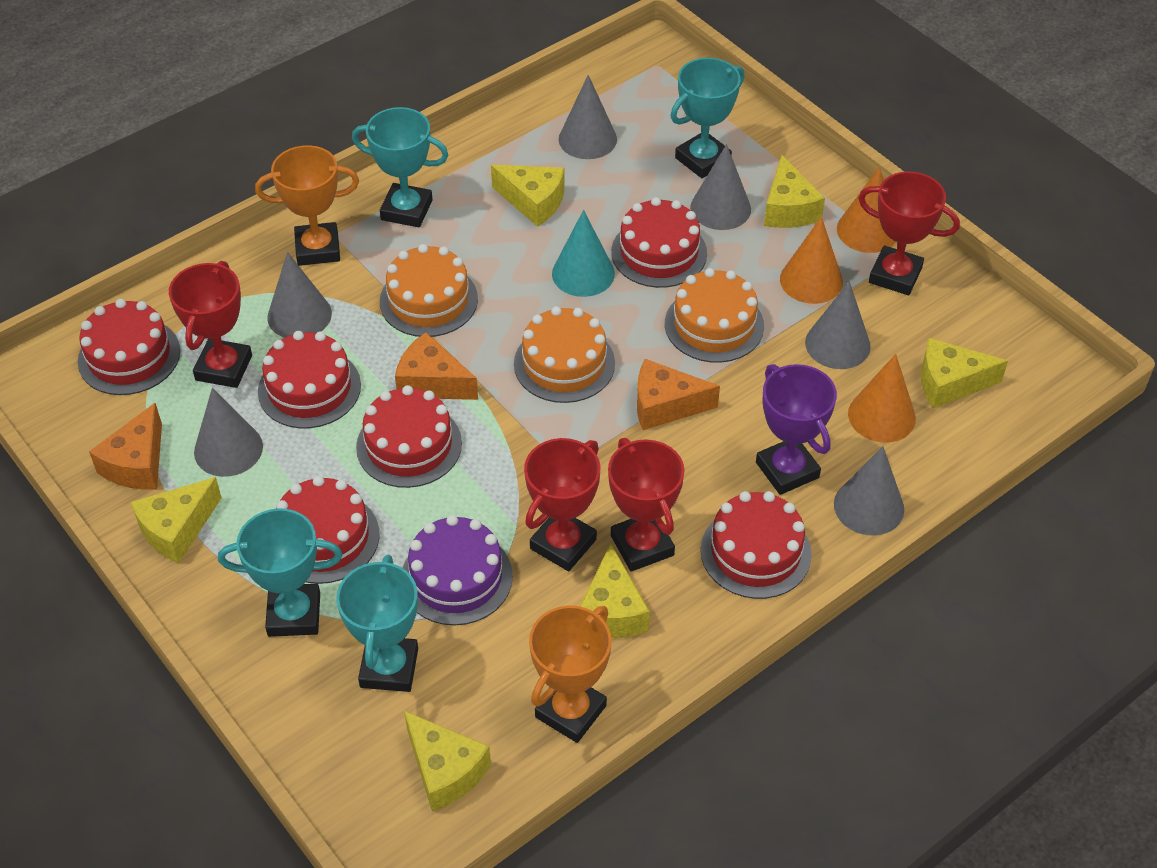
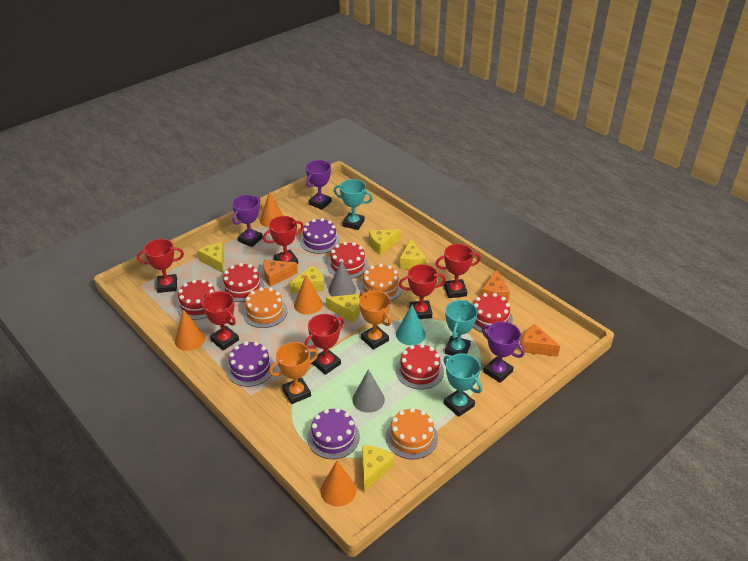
grey cone: 6 -> 2
orange cone: 3 -> 4
purple cake: 1 -> 3
purple trophy: 1 -> 3
red cake: 6 -> 5
red trophy: 4 -> 6
turquoise trophy: 4 -> 3

